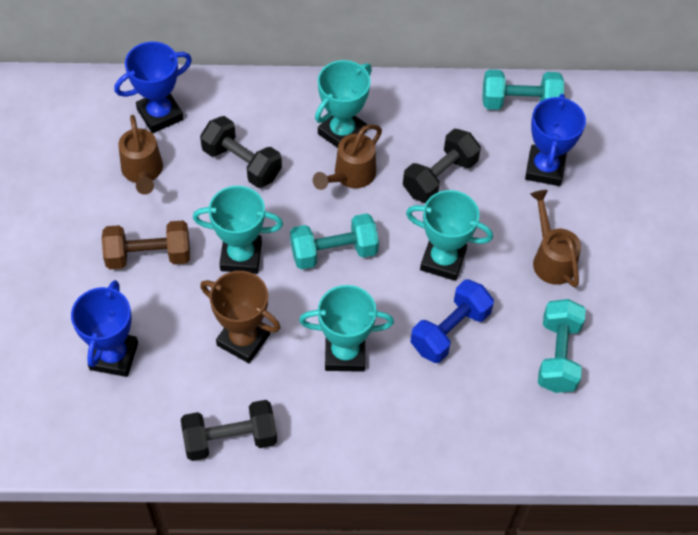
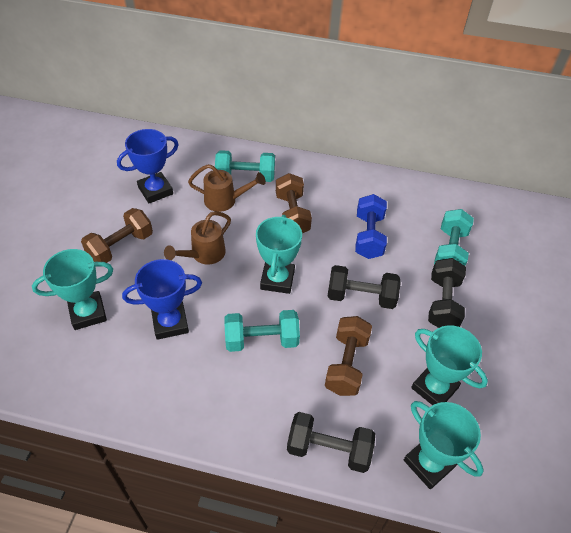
blue trophy: 3 -> 2
brown dumbbell: 1 -> 3
brown trophy: 1 -> 0
brown watering can: 3 -> 2

